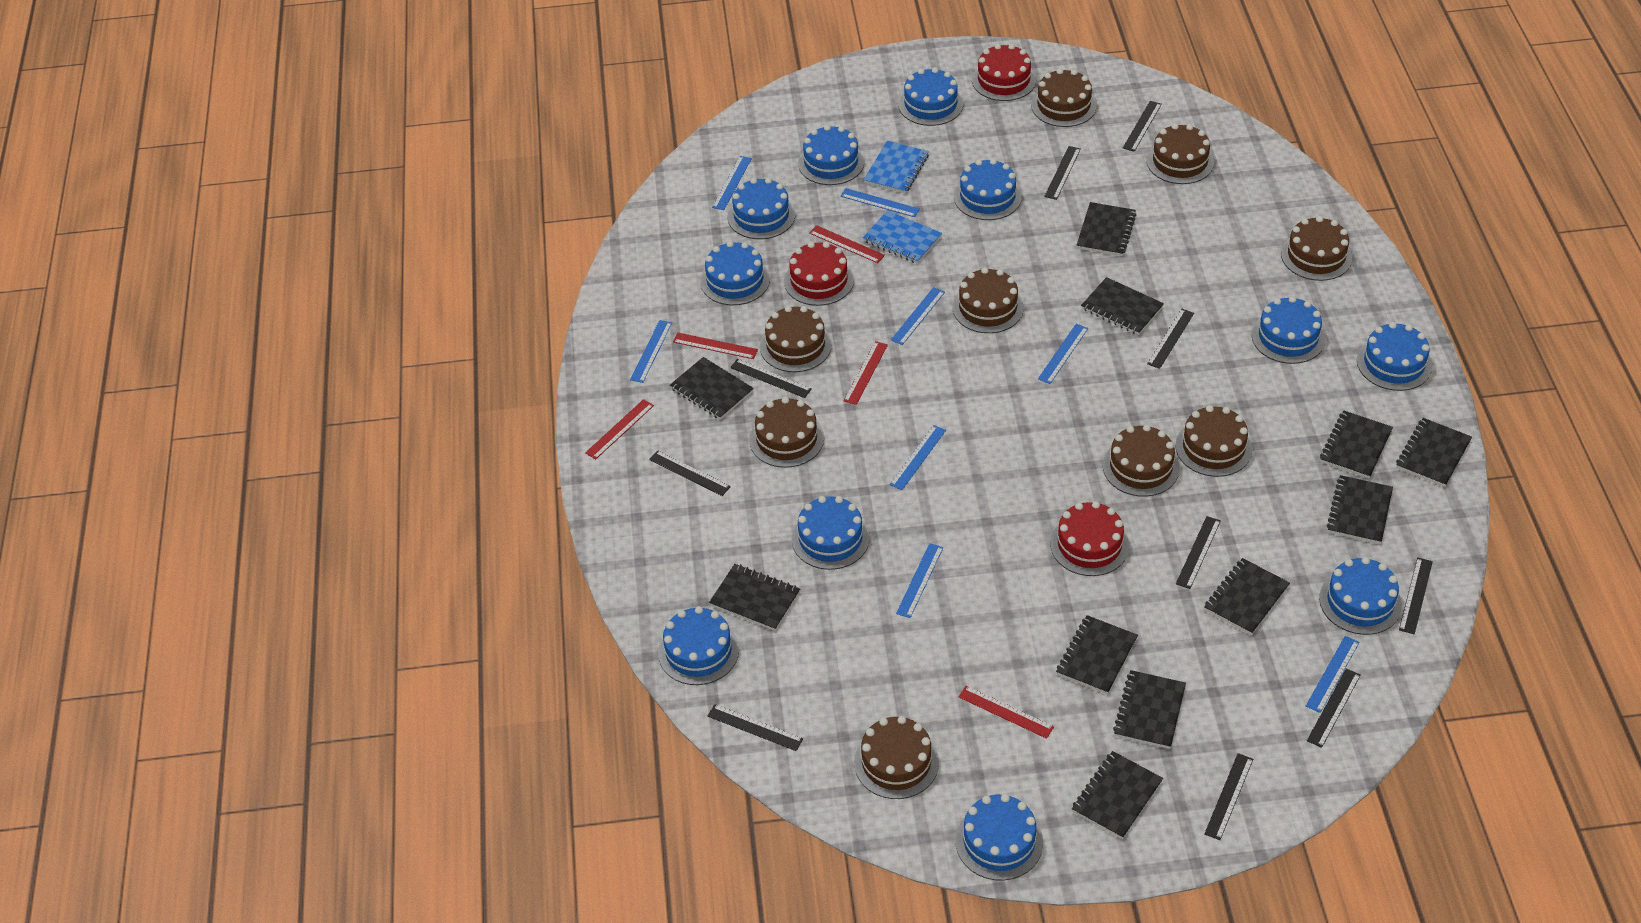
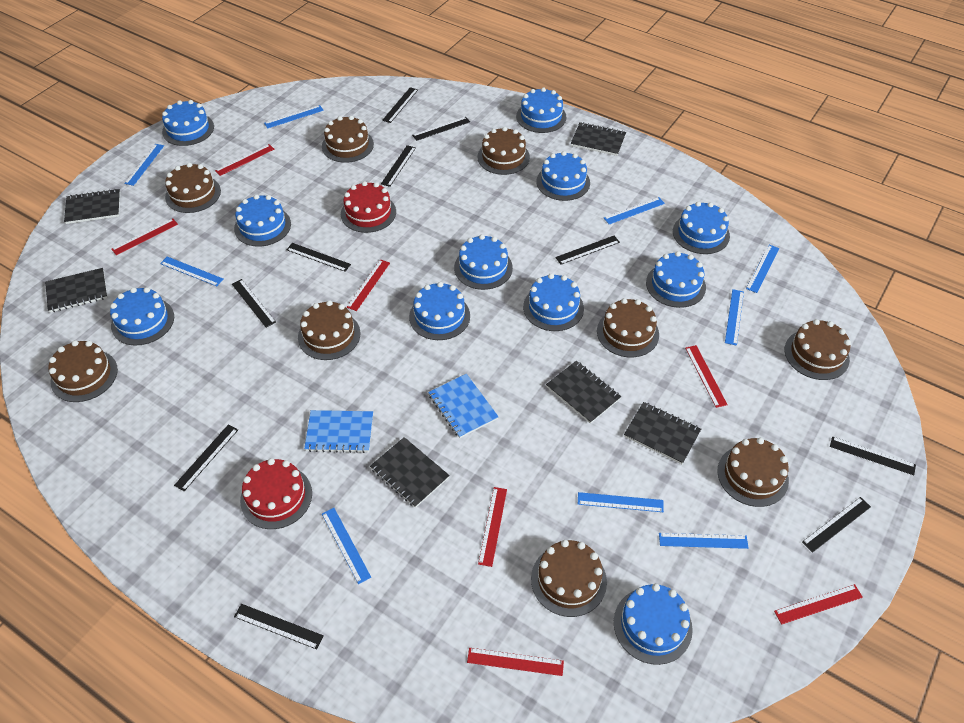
black notebook: 11 -> 6
blue ruler: 8 -> 9
red cake: 3 -> 2
red ruler: 5 -> 7

